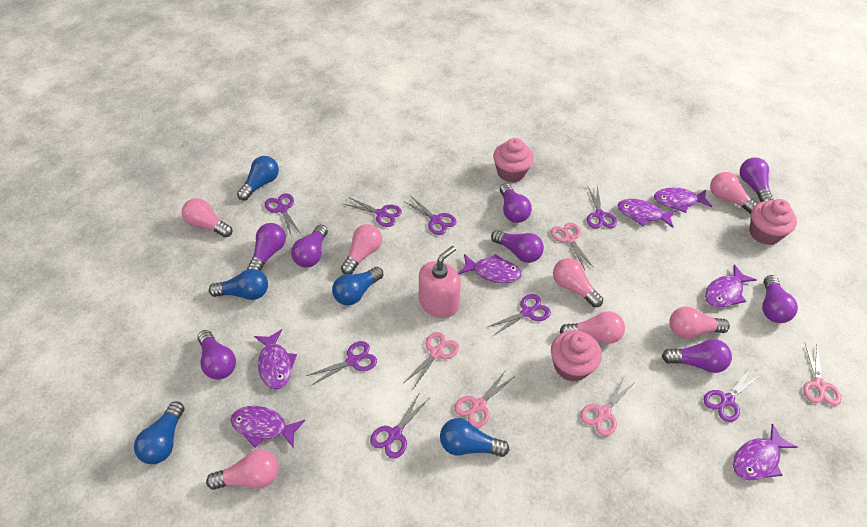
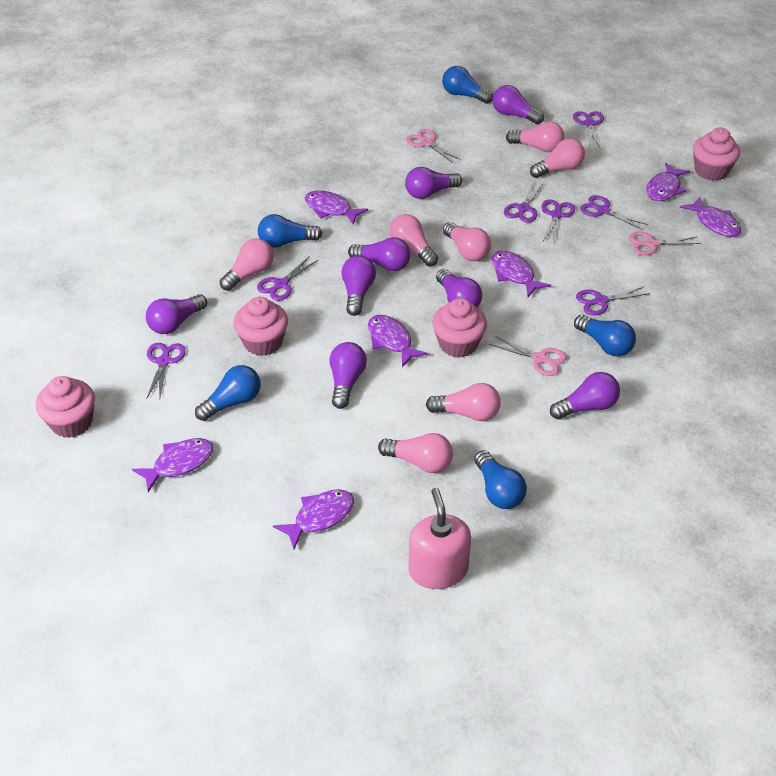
pink cupcake: 3 -> 4
pink scissors: 5 -> 3
purple scissors: 8 -> 7

